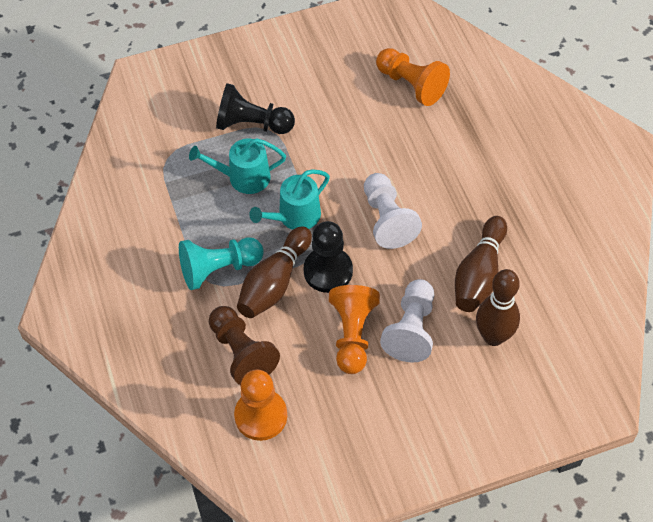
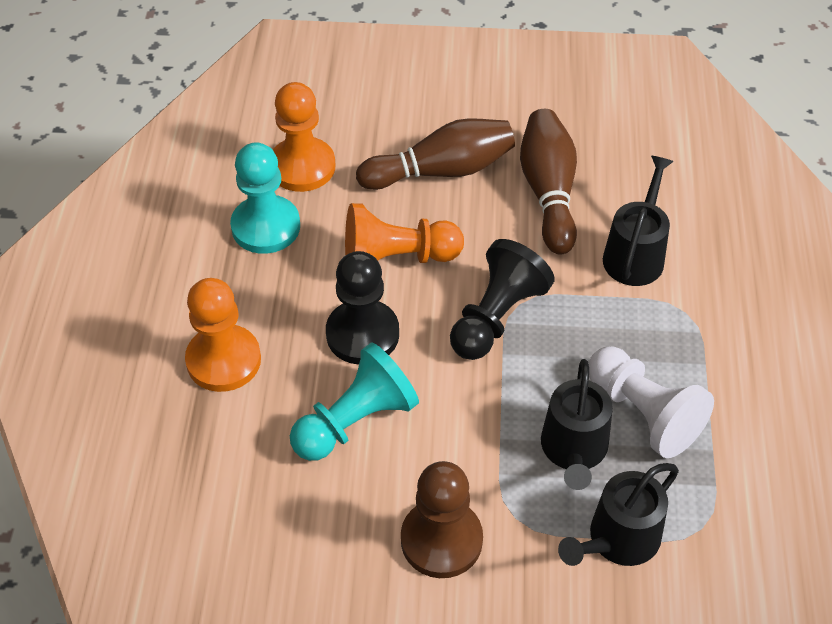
black watering can: 0 -> 3
brown bowling pin: 3 -> 2
turquoise pawn: 1 -> 2
turquoise watering can: 2 -> 0
white pawn: 2 -> 1

